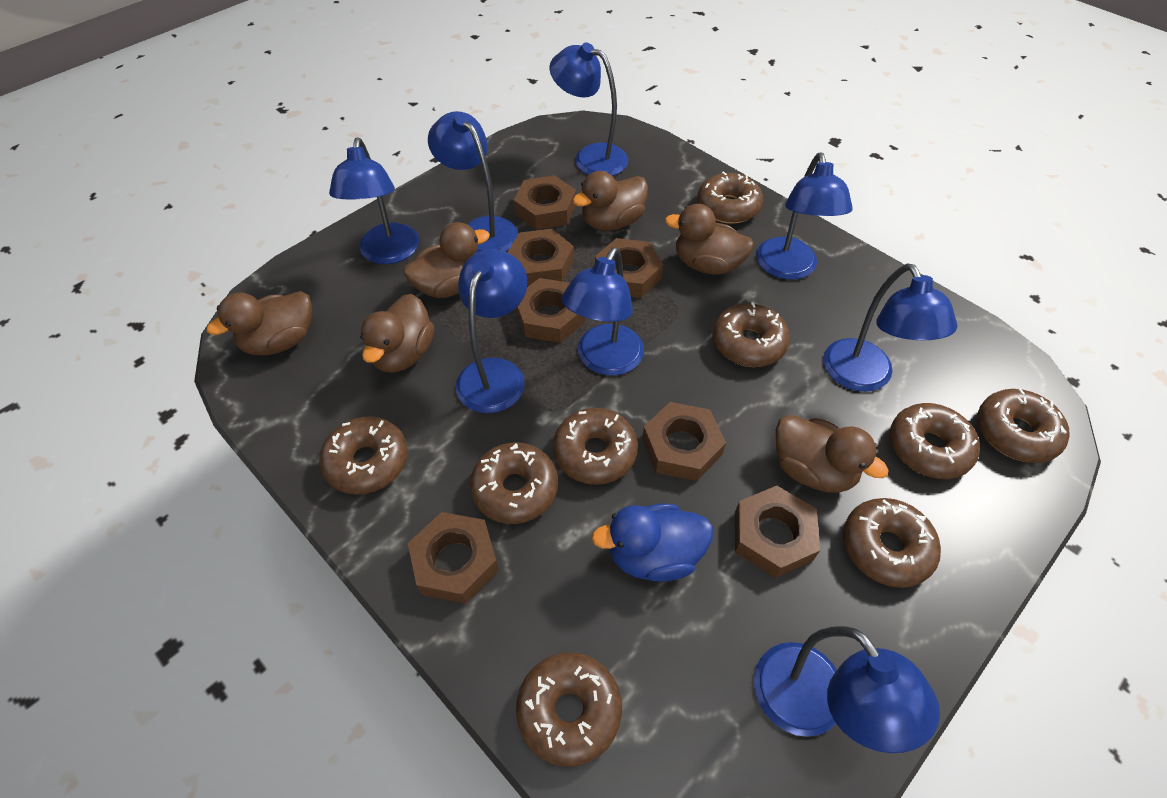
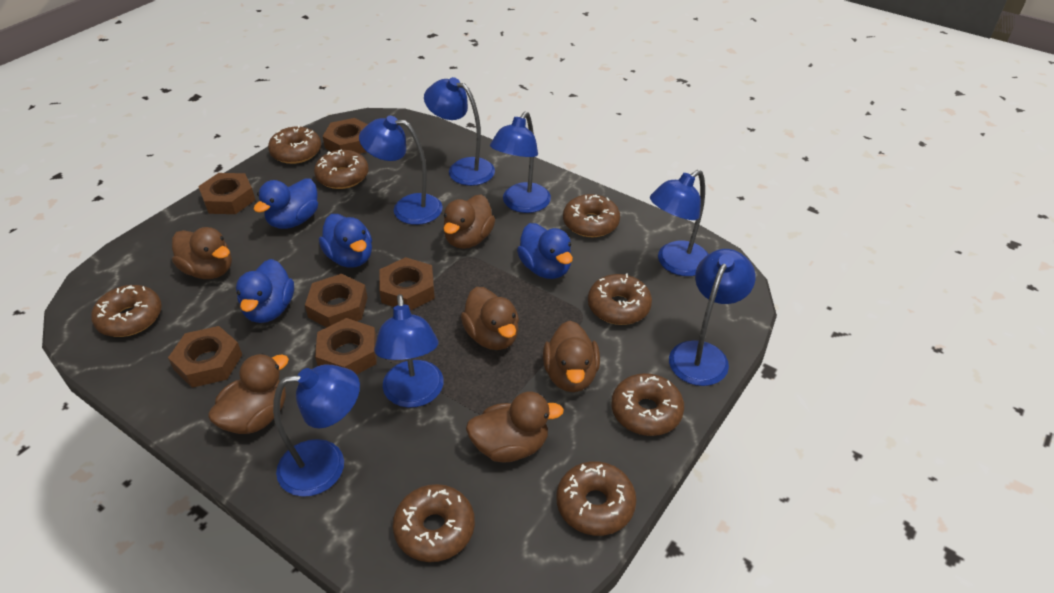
blue duck: 1 -> 4
blue lamp: 8 -> 7
brown donut: 9 -> 8
brown nut: 7 -> 6

